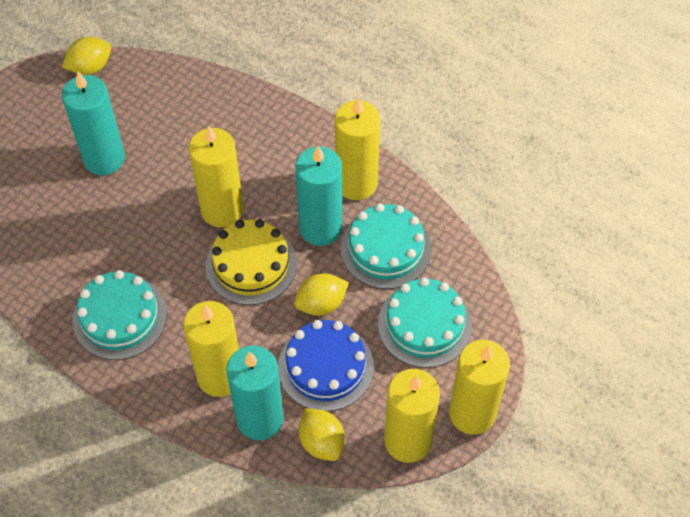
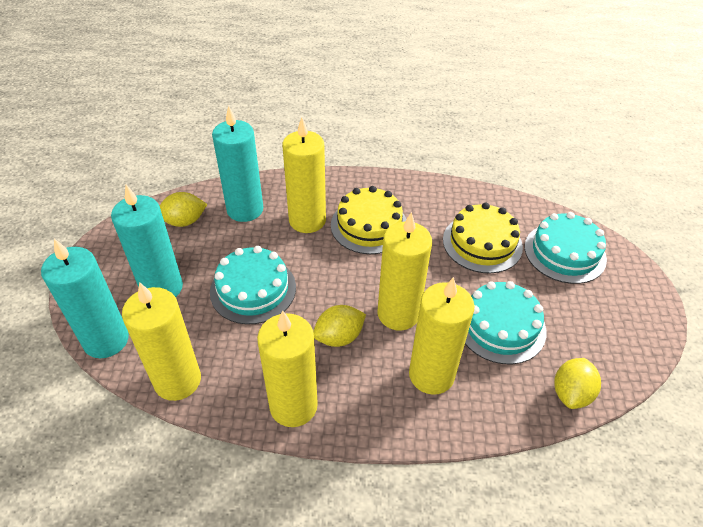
blue cake: 1 -> 0
yellow cake: 1 -> 2

